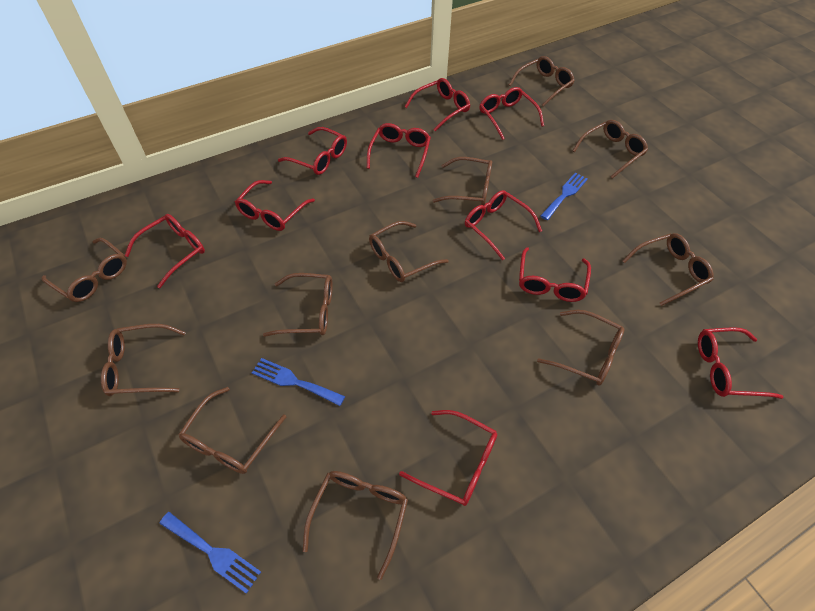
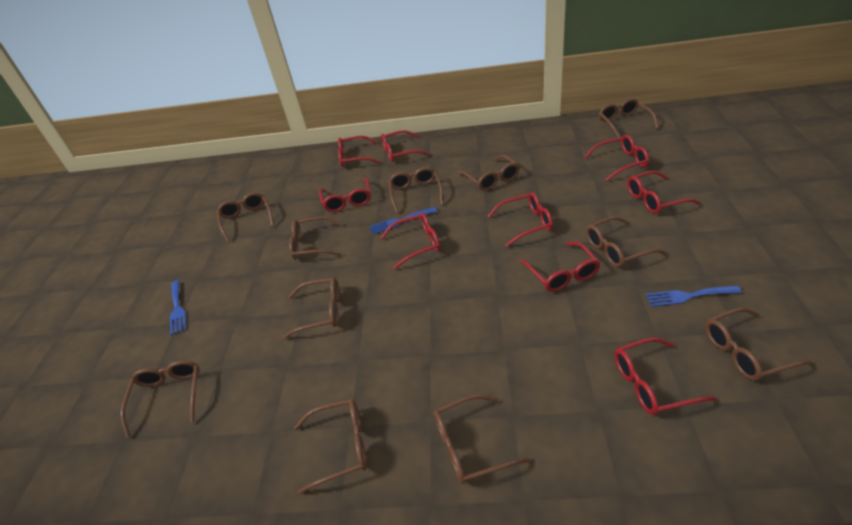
red glasses: 10 -> 9

